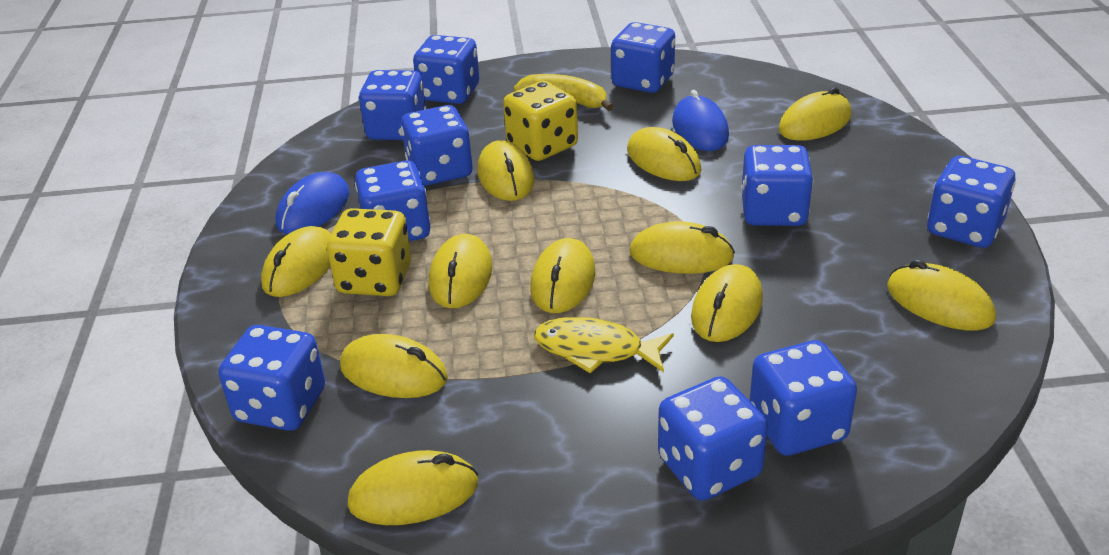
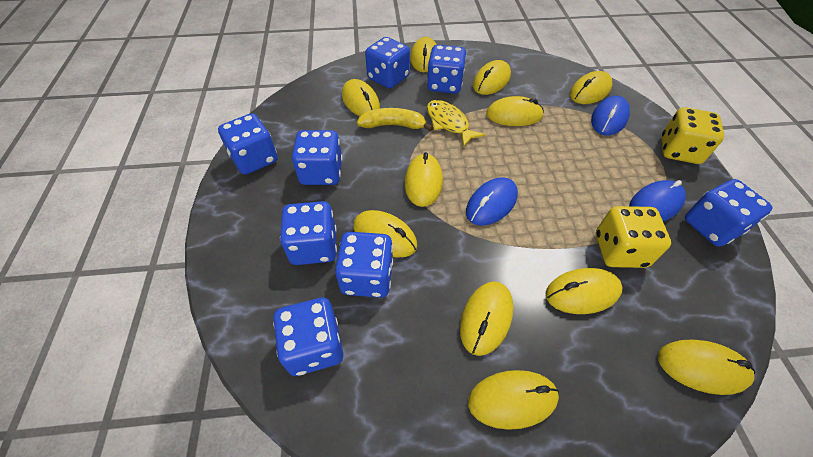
blue dice: 10 -> 8
blue mouse: 2 -> 3

